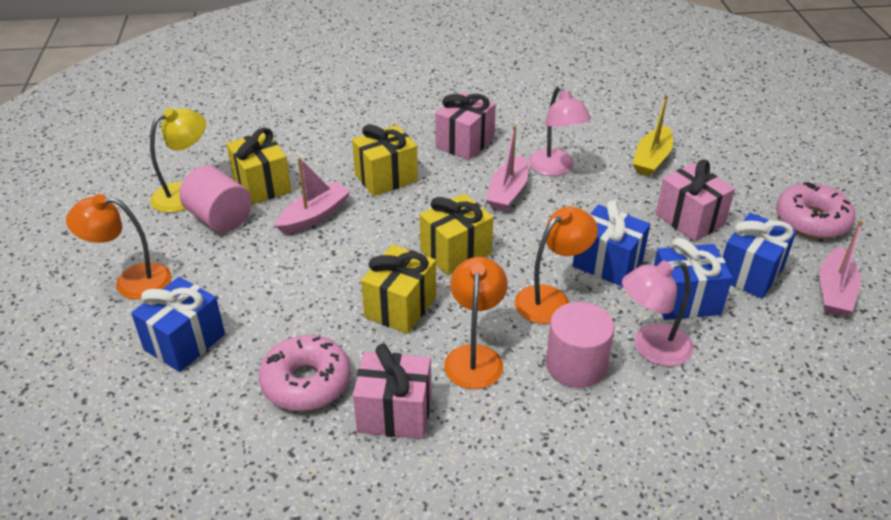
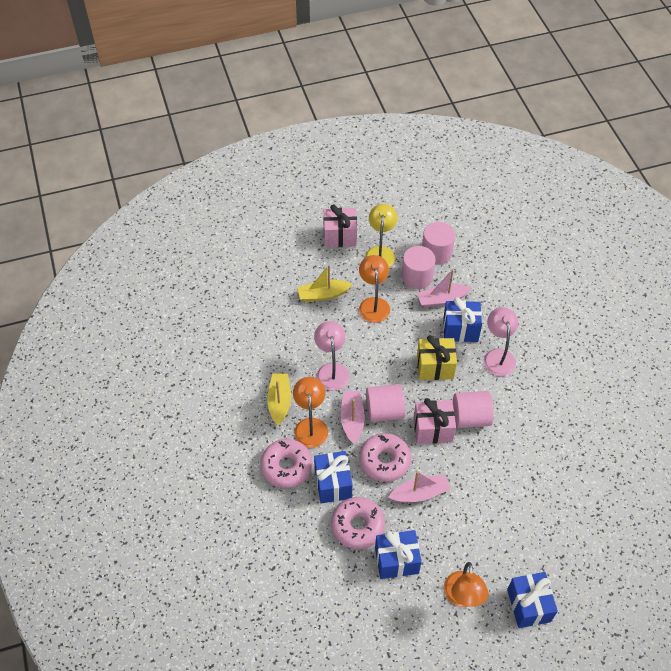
pink cylinder: 2 -> 4
pink donut: 2 -> 3
pink gift: 3 -> 2
yellow boat: 1 -> 2
yellow gift: 4 -> 1

